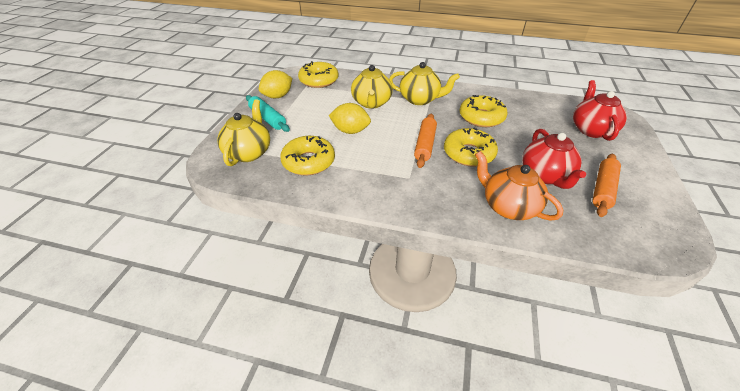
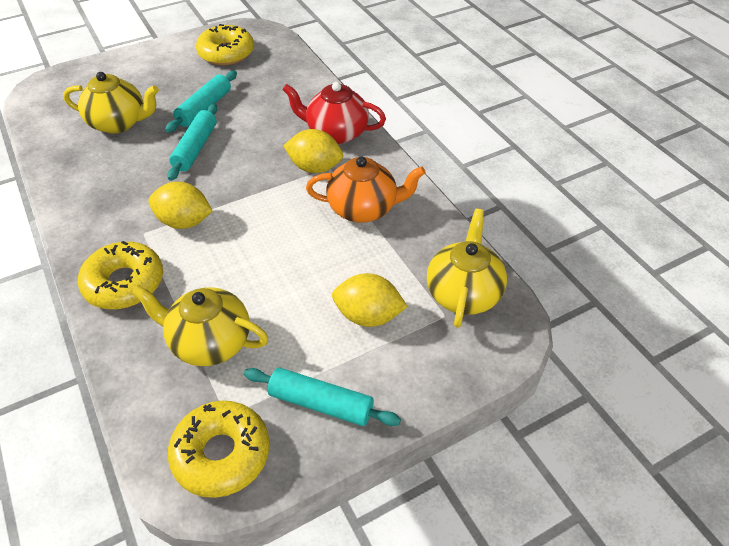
orange rolling pin: 2 -> 0
red teapot: 2 -> 1
turquoise rolling pin: 1 -> 3
yellow donut: 4 -> 3
yellow lemon: 2 -> 3

